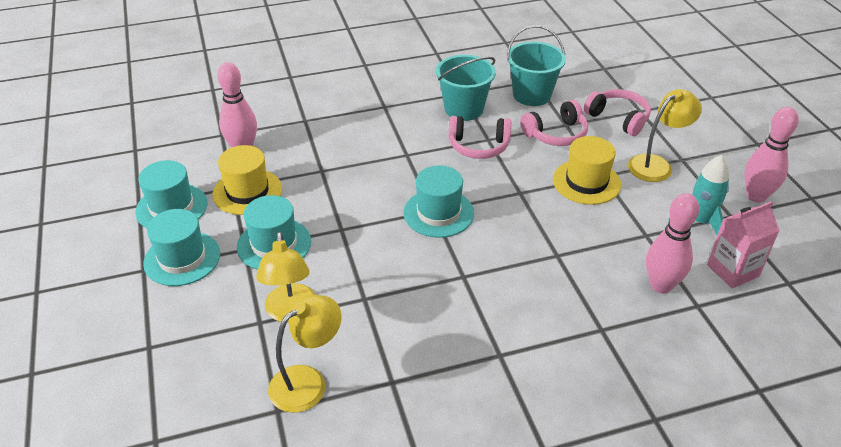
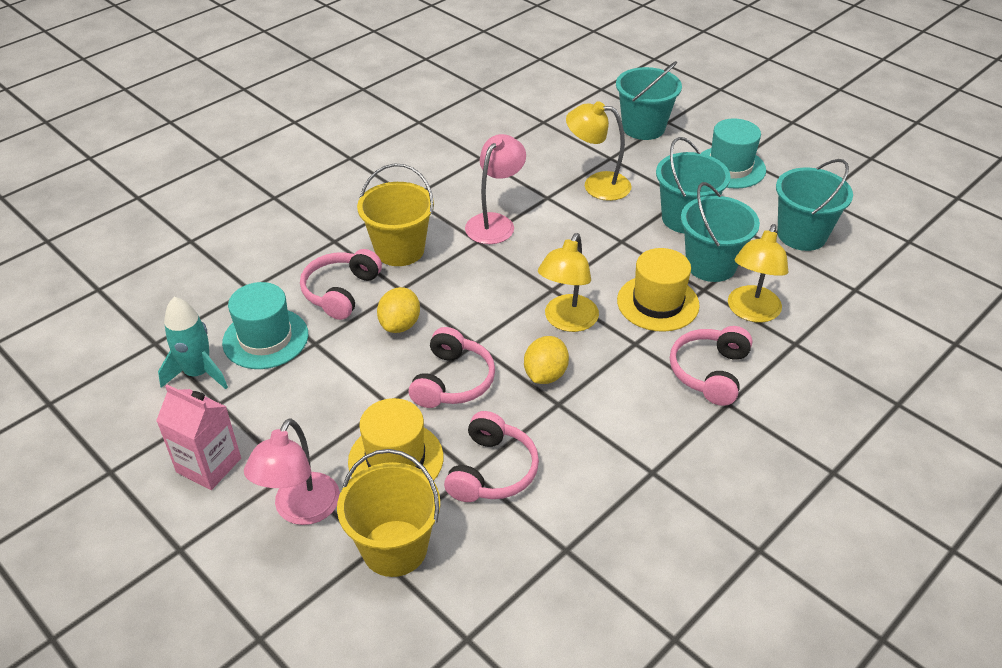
pink bowling pin: 3 -> 0
pink headphones: 3 -> 4
pink lamp: 0 -> 2
turquoise bucket: 2 -> 4
turquoise hat: 4 -> 2
yellow bucket: 0 -> 2
yellow lemon: 0 -> 2

